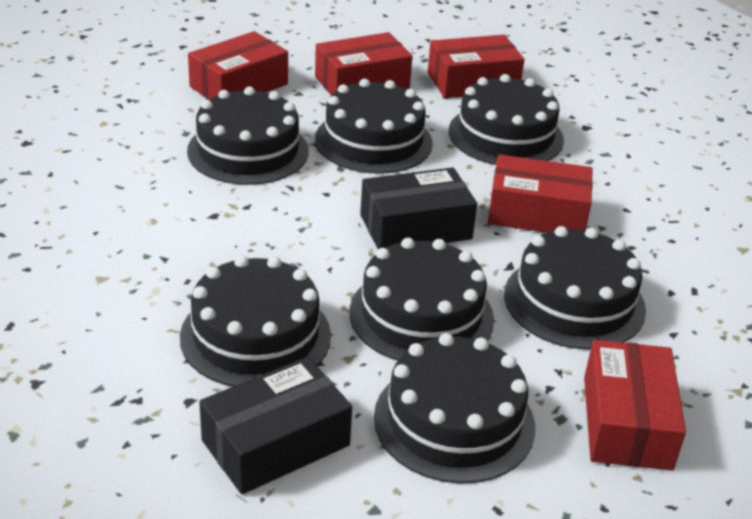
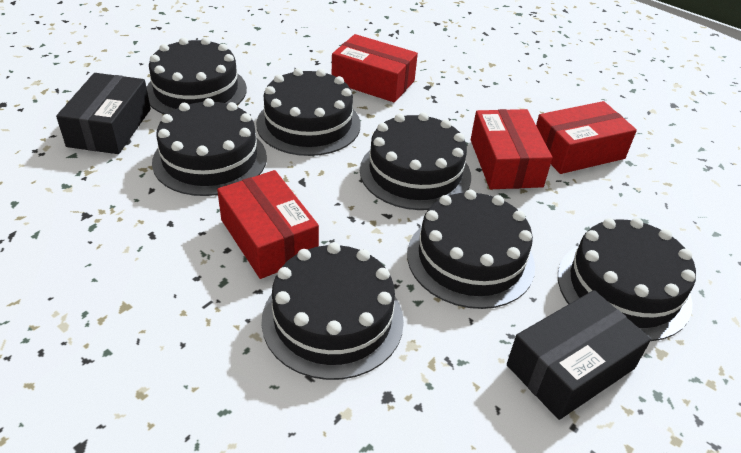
red box: 5 -> 4

